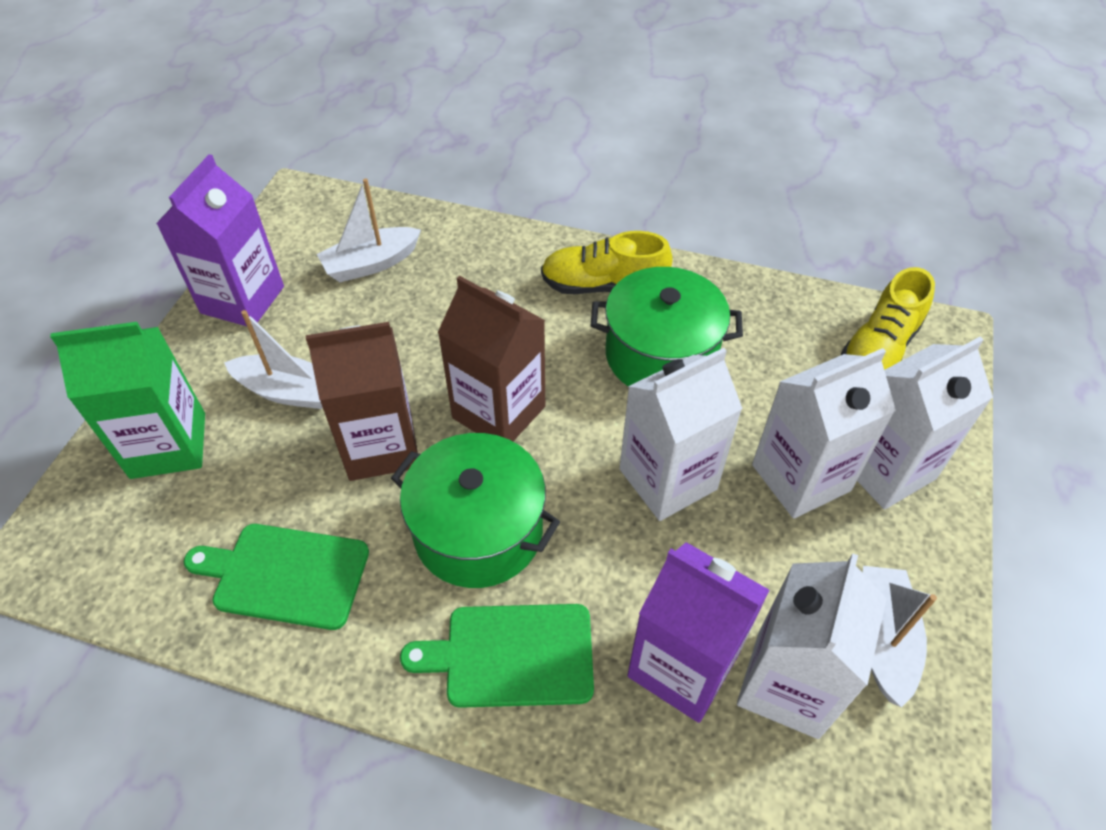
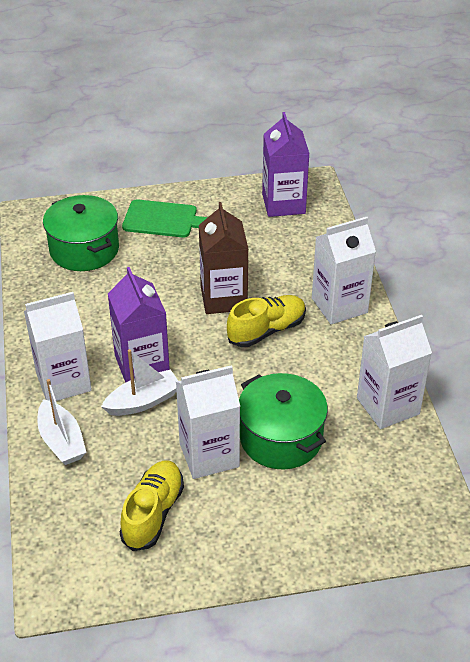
brown carton: 2 -> 1
green carton: 1 -> 0
green cutting board: 2 -> 1
white boat: 3 -> 2

